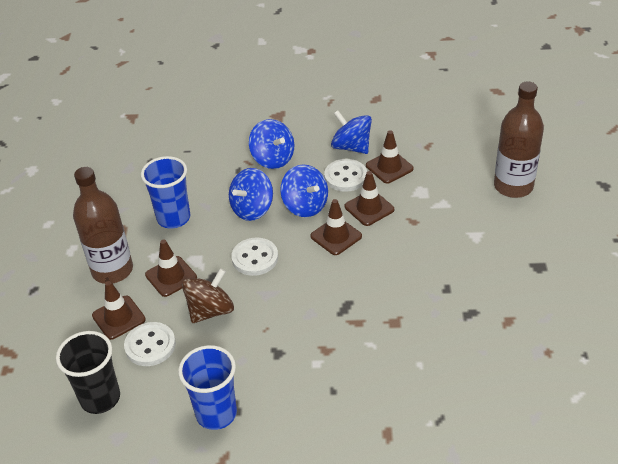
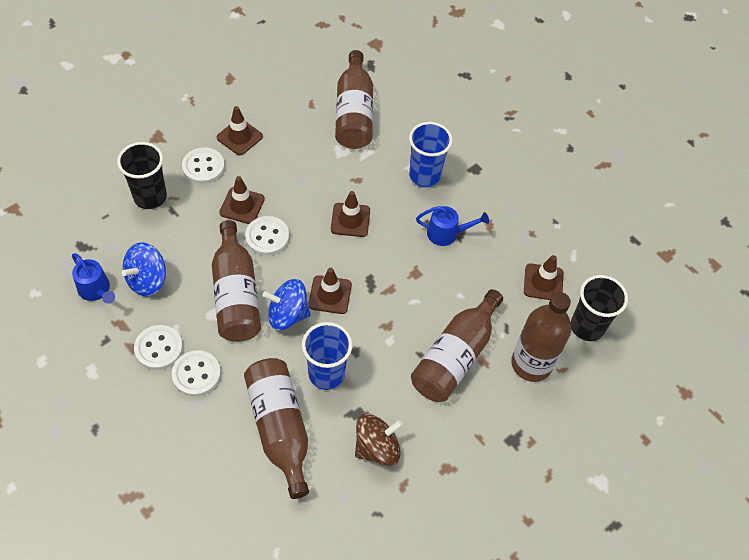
black cup: 1 -> 2
blue spinning top: 4 -> 2
blue watering can: 0 -> 2
brown bottle: 2 -> 5
white button: 3 -> 4

